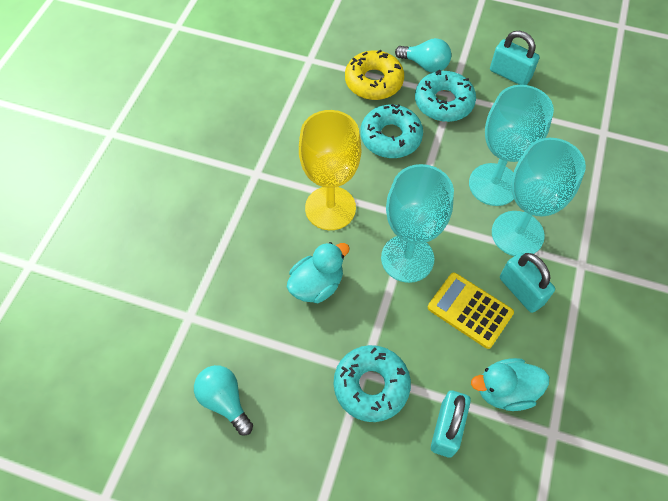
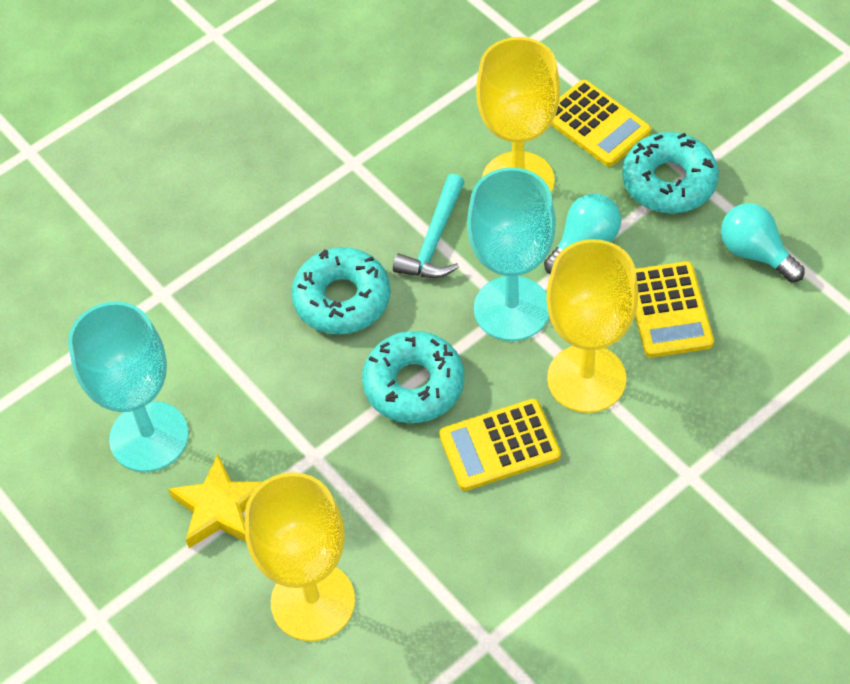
turquoise duck: 2 -> 0
turquoise goblet: 3 -> 2
turquoise hammer: 0 -> 1
turquoise padlock: 3 -> 0
yellow calculator: 1 -> 3
yellow donut: 1 -> 0
yellow goblet: 1 -> 3
yellow star: 0 -> 1

